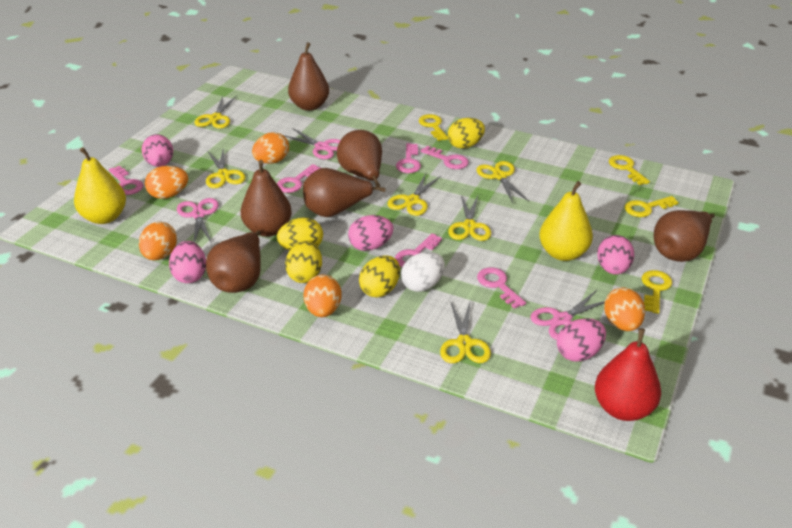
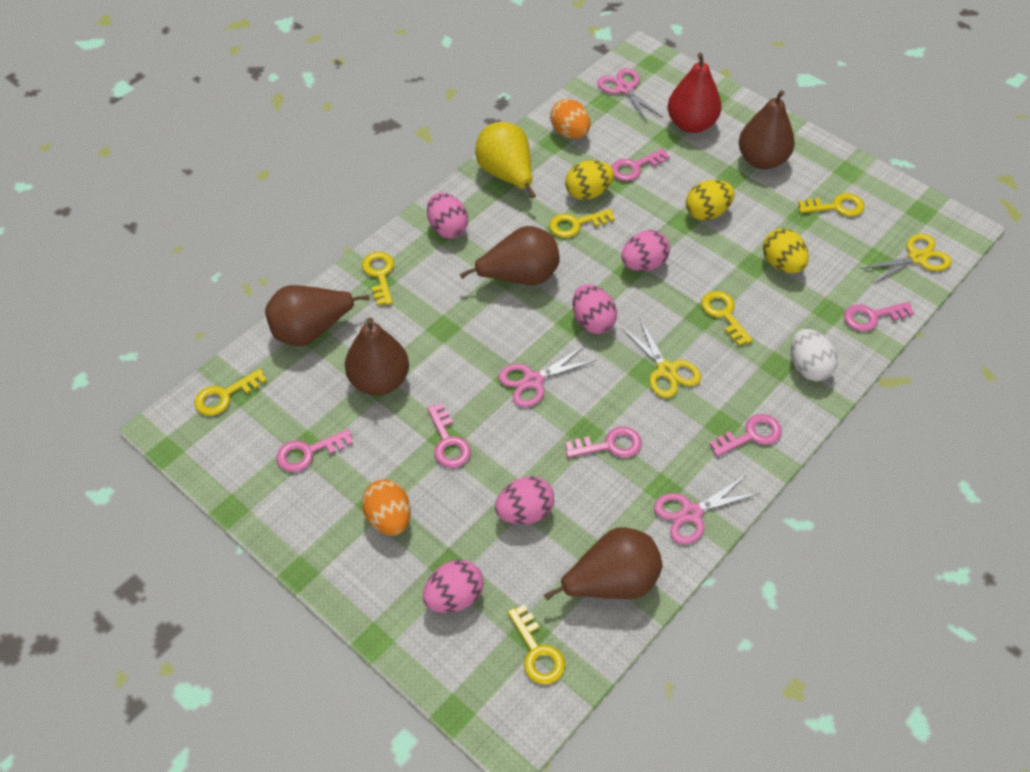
brown pear: 6 -> 5
orange egg: 5 -> 2
yellow egg: 4 -> 3
yellow key: 4 -> 6
yellow pear: 2 -> 1
yellow scissors: 6 -> 2

